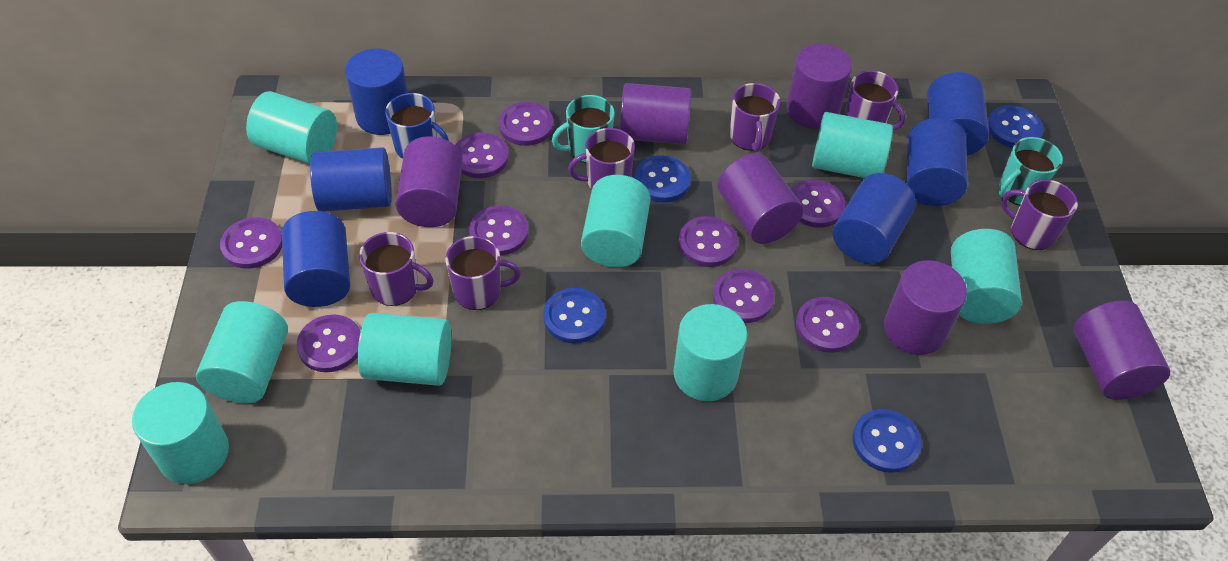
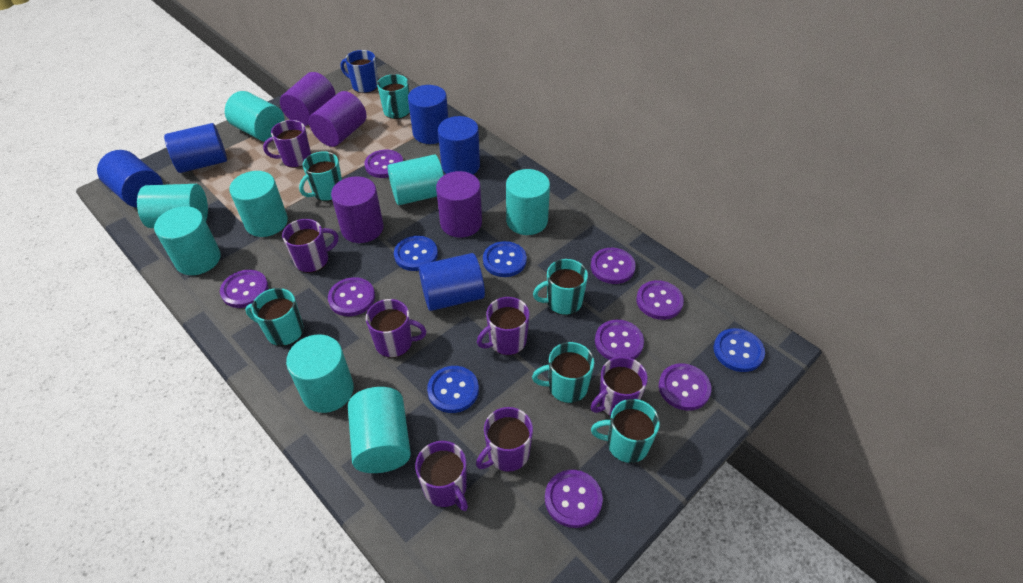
blue cylinder: 6 -> 5
purple button: 9 -> 8
purple cylinder: 6 -> 4
purple mug: 6 -> 7
turquoise mug: 2 -> 6

